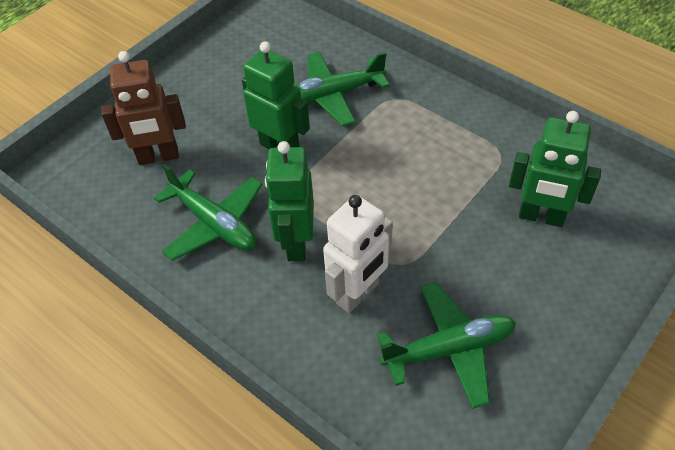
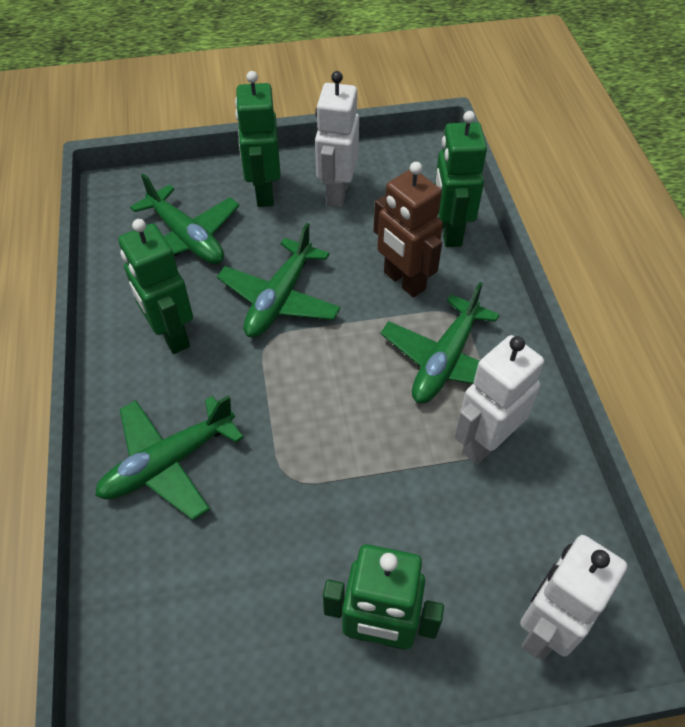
green plane: 3 -> 4
green robot: 3 -> 4
white robot: 1 -> 3

